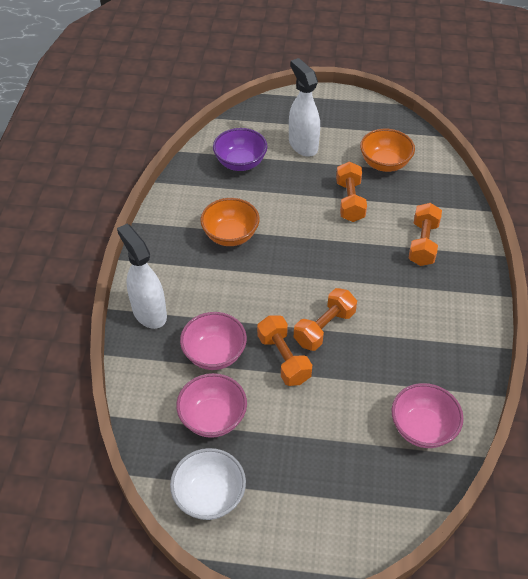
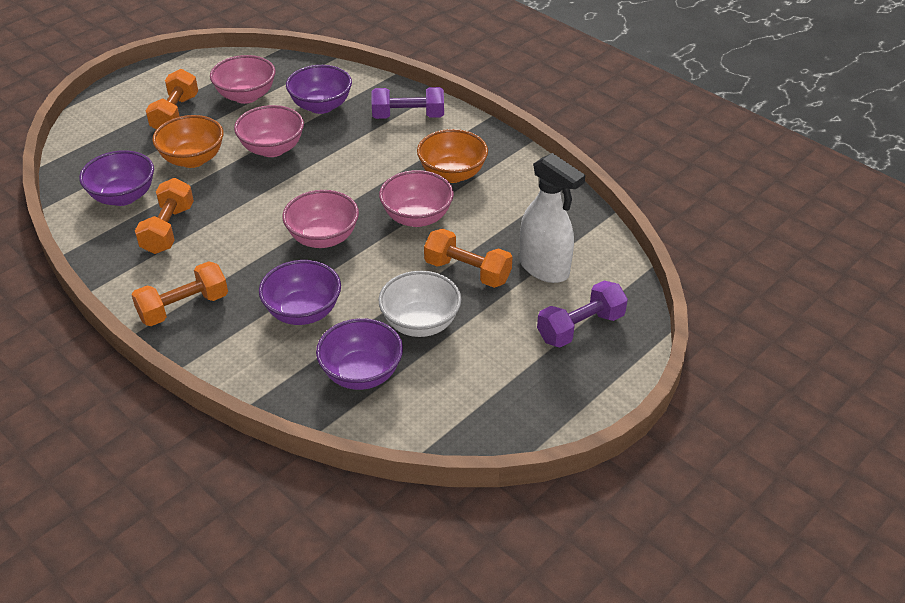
pink bowl: 3 -> 4
purple bowl: 1 -> 4
purple dumbbell: 0 -> 2
white spray bottle: 2 -> 1

